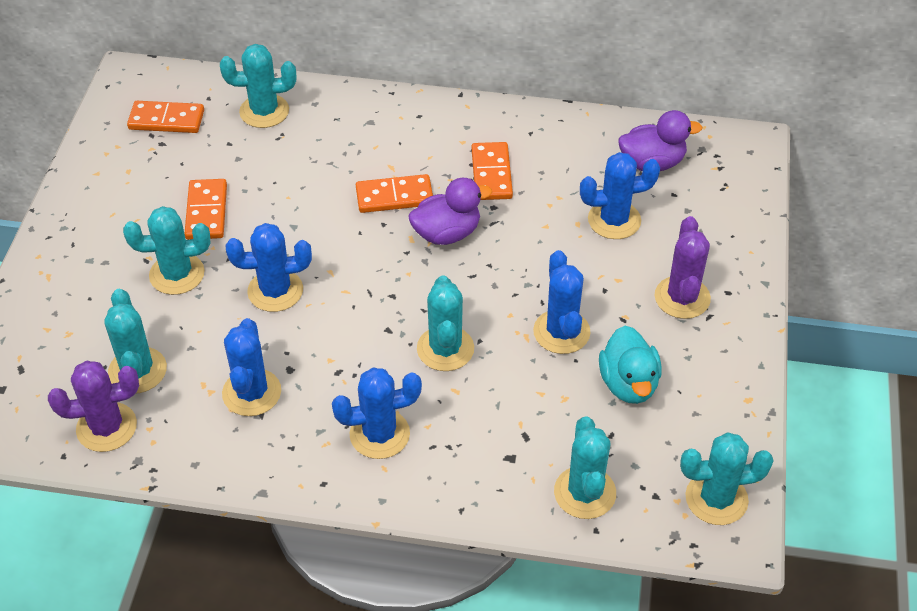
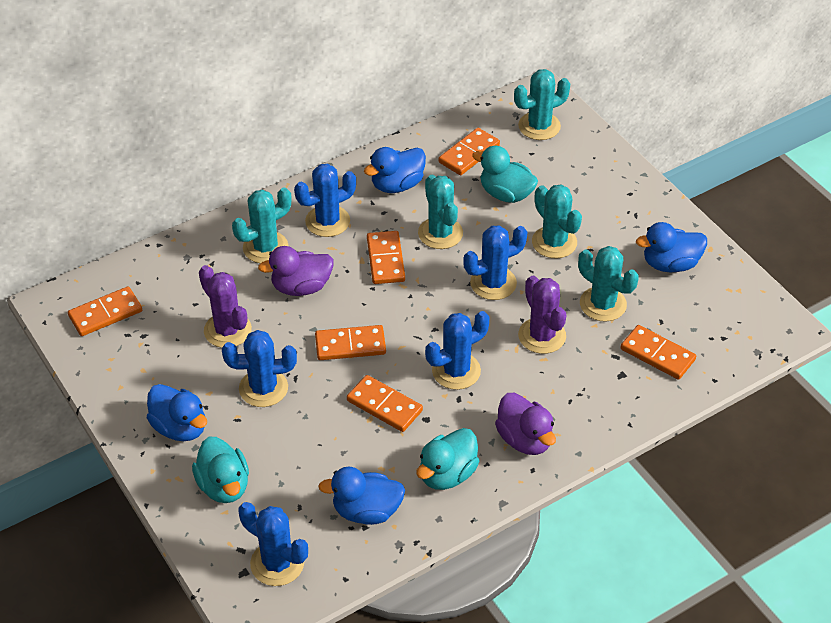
blue duck: 0 -> 4
orange domino: 4 -> 6
turquoise cactus: 6 -> 5
turquoise duck: 1 -> 3

